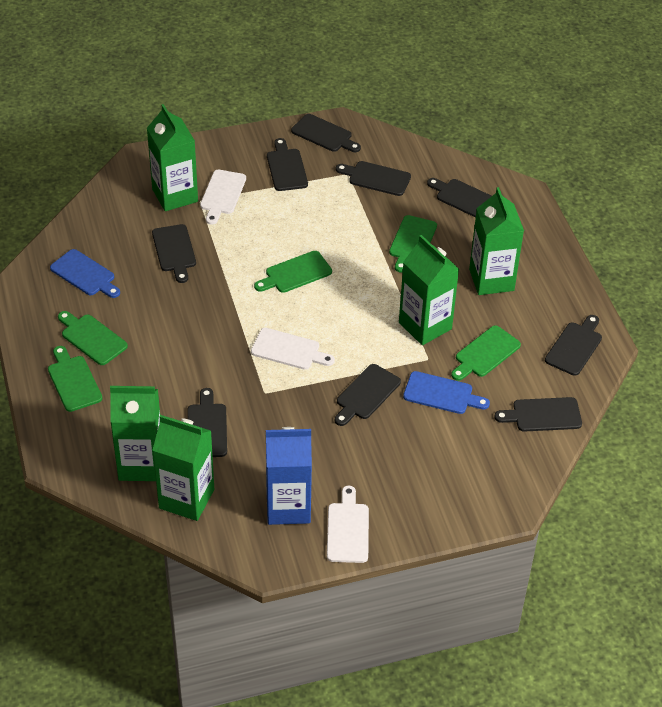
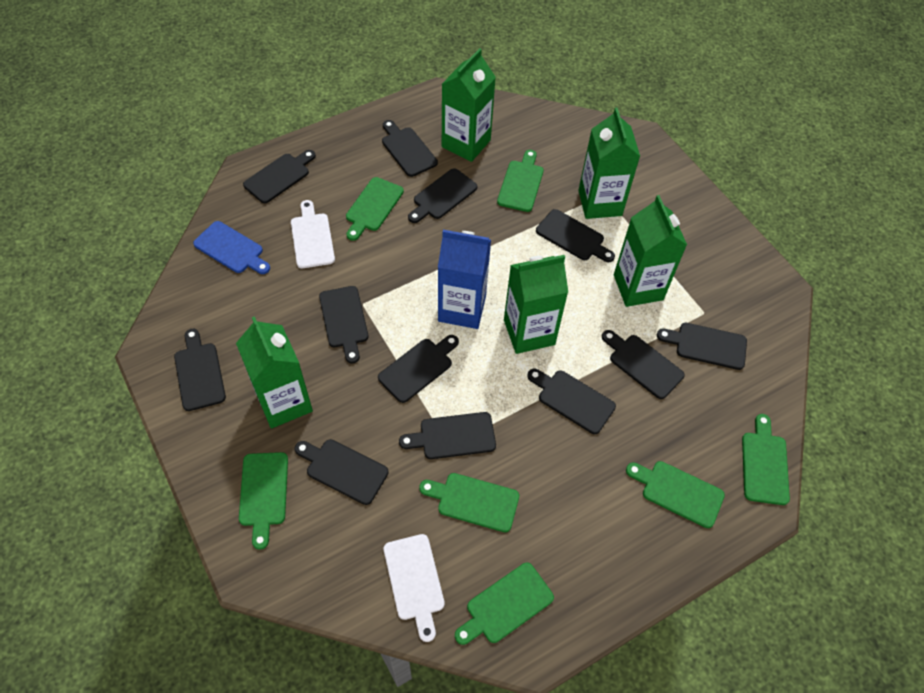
black cutting board: 9 -> 12
blue cutting board: 2 -> 1
green cutting board: 5 -> 7
white cutting board: 3 -> 2

